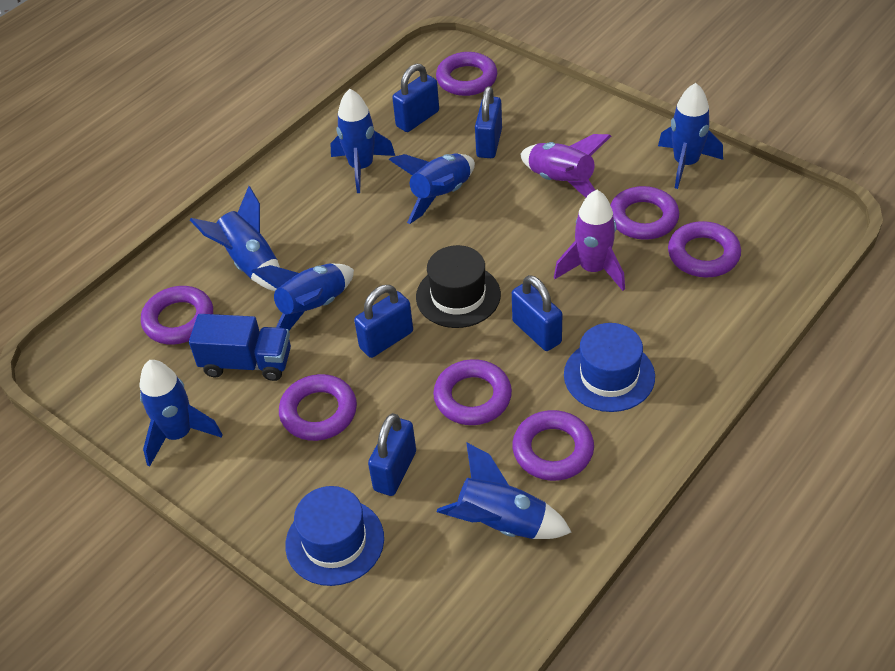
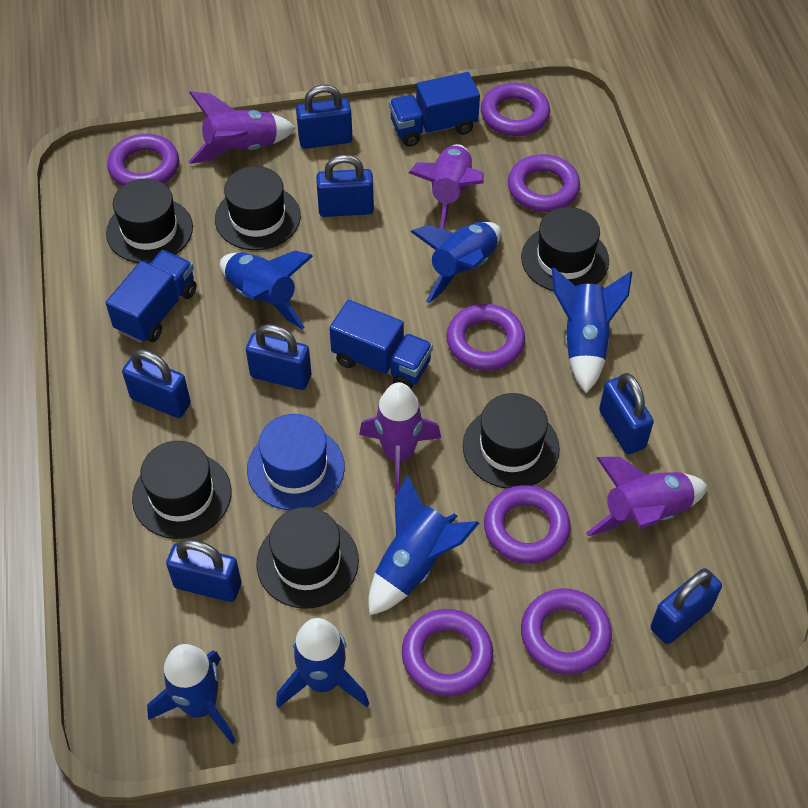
black hat: 1 -> 6
blue hat: 2 -> 1
blue padlock: 5 -> 7
blue rocket: 7 -> 6
blue truck: 1 -> 3
purple rocket: 2 -> 4

